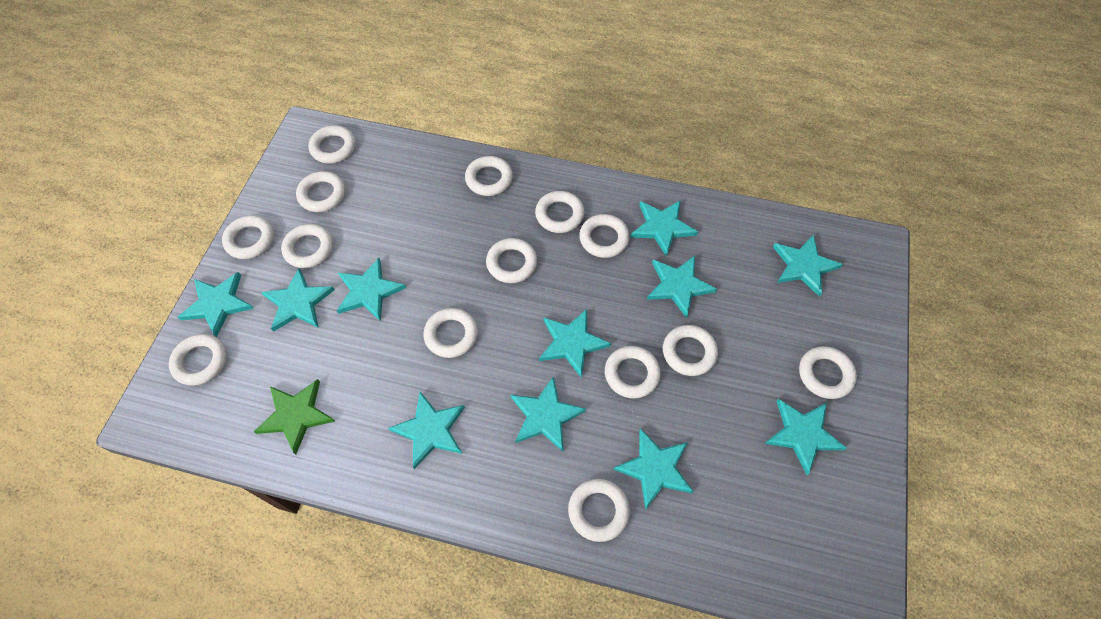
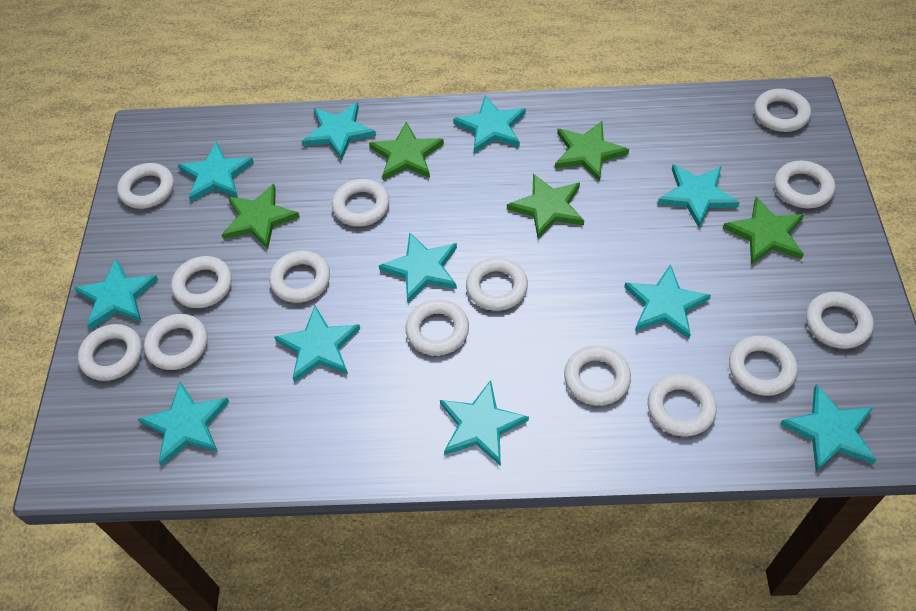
green star: 1 -> 5

